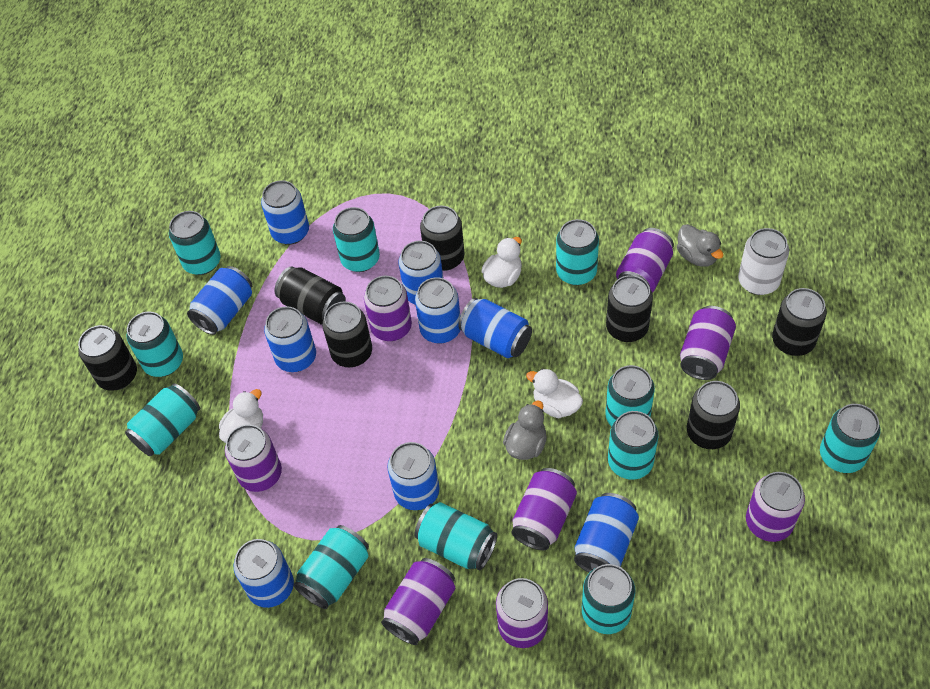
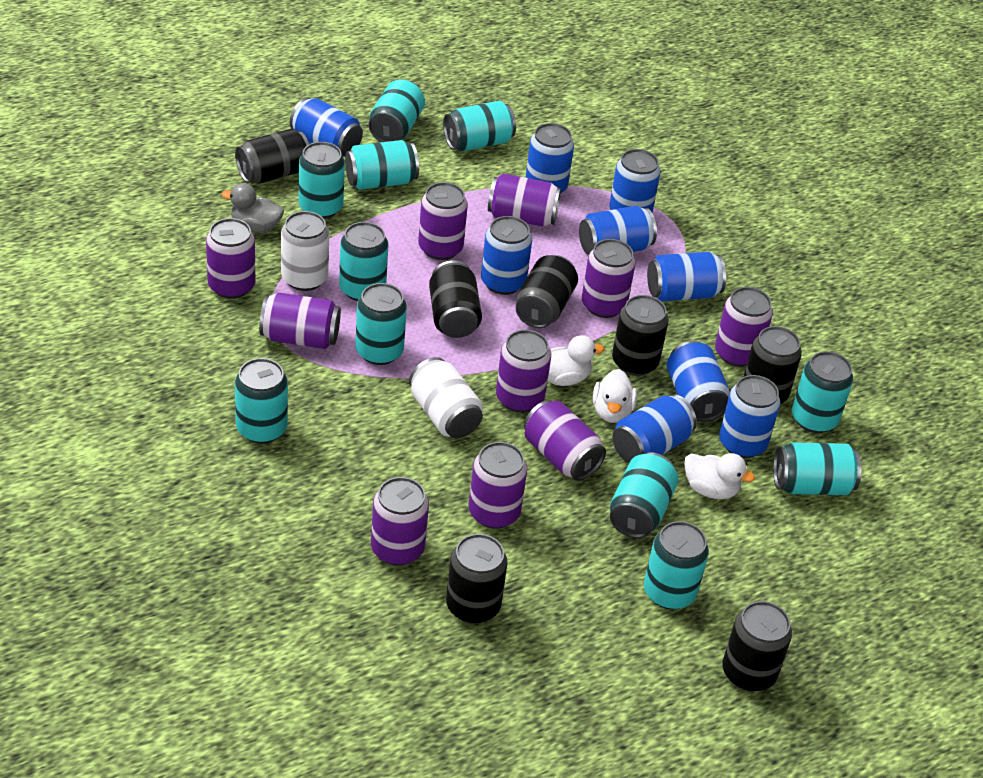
grey duck: 2 -> 1
purple can: 8 -> 10
white can: 1 -> 2

